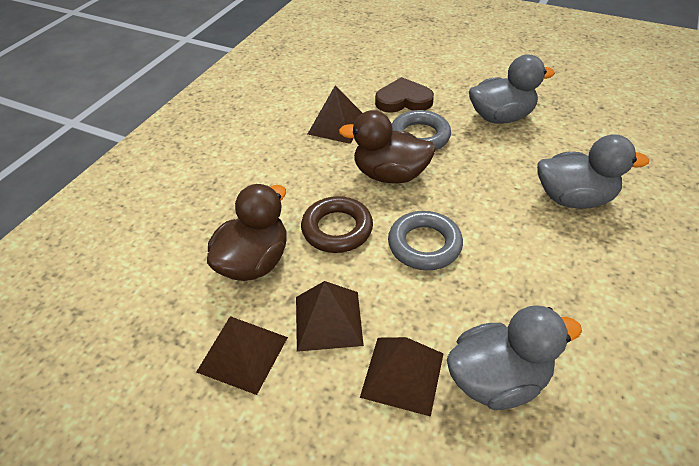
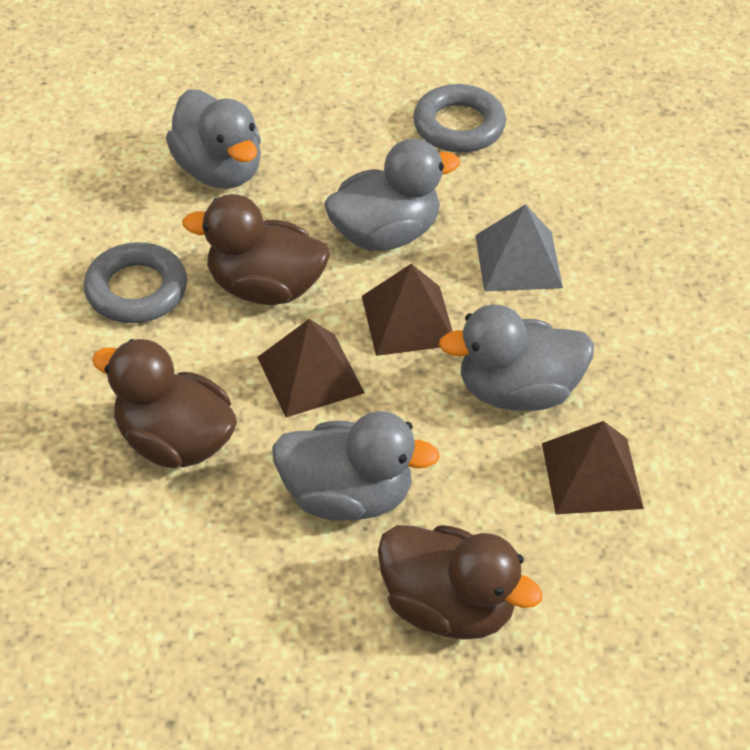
brown duck: 2 -> 3
brown heart: 1 -> 0
brown pyramid: 4 -> 3
brown ring: 1 -> 0
grey duck: 3 -> 4
grey pyramid: 0 -> 1

